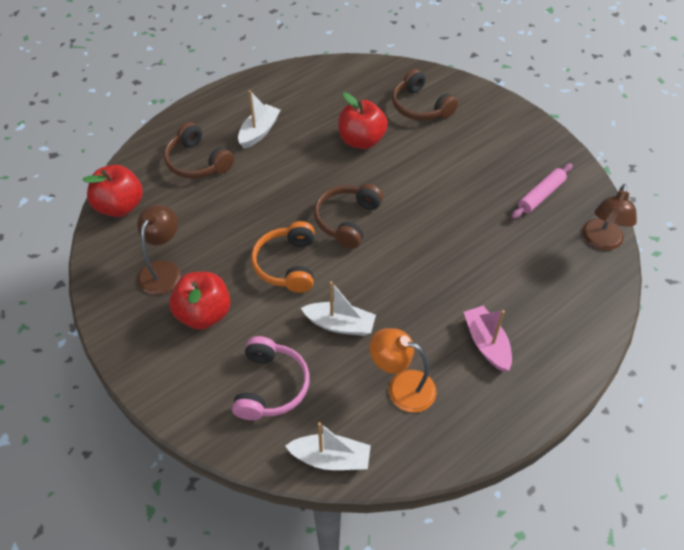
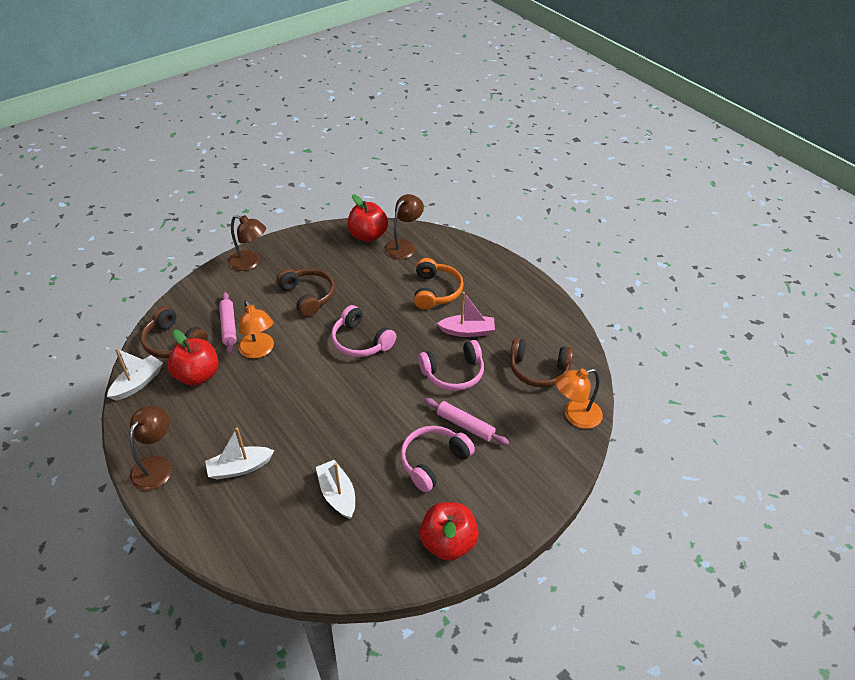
brown lamp: 2 -> 3
orange lamp: 1 -> 2
pink headphones: 1 -> 3
pink rolling pin: 1 -> 2

